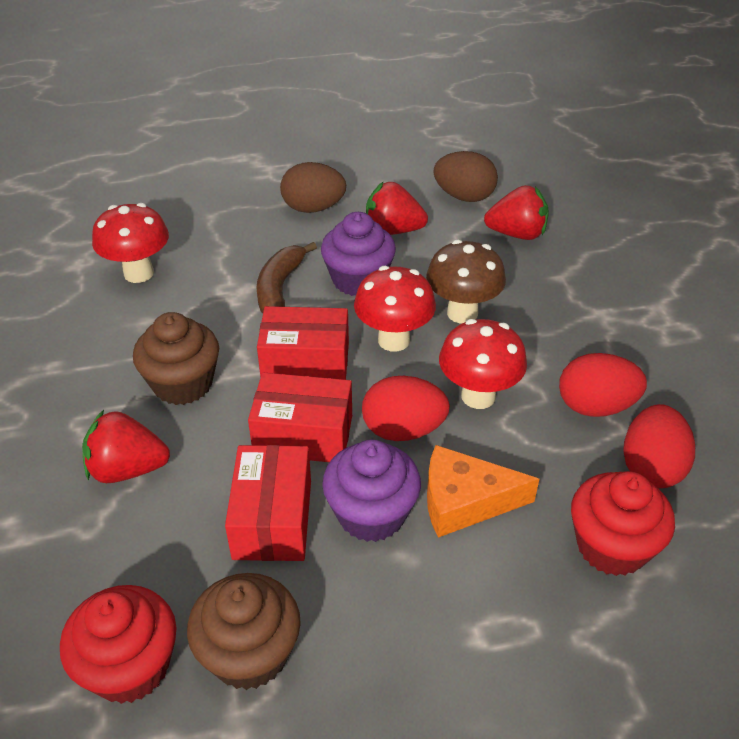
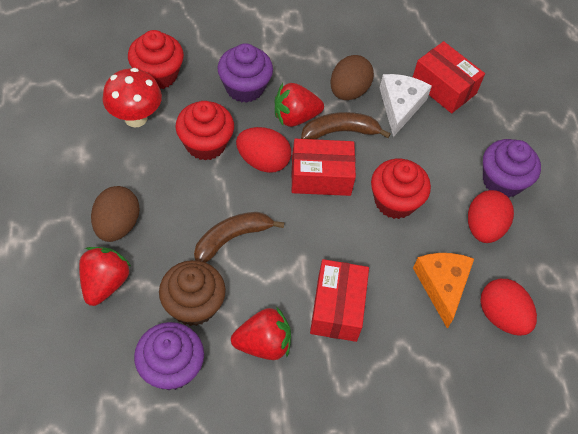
brown banana: 1 -> 2
brown cupcake: 2 -> 1
brown mushroom: 1 -> 0
purple cupcake: 2 -> 3
red cupcake: 2 -> 3
red mushroom: 3 -> 1
white cheese: 0 -> 1

